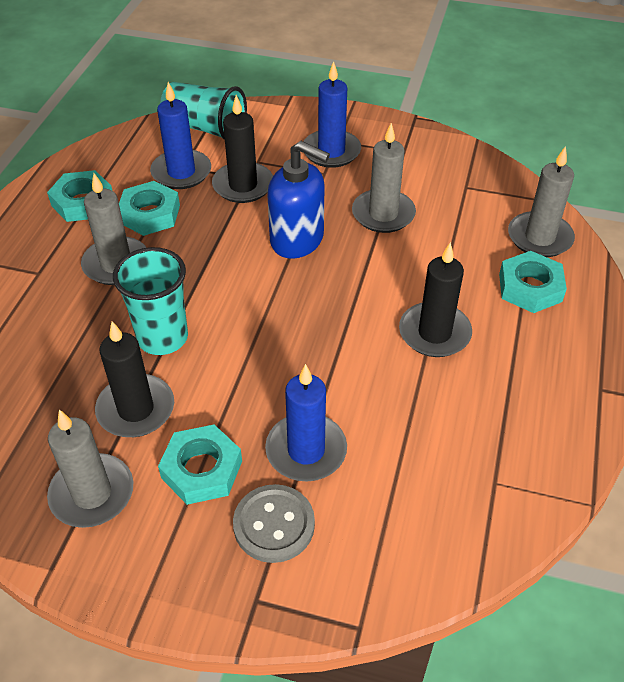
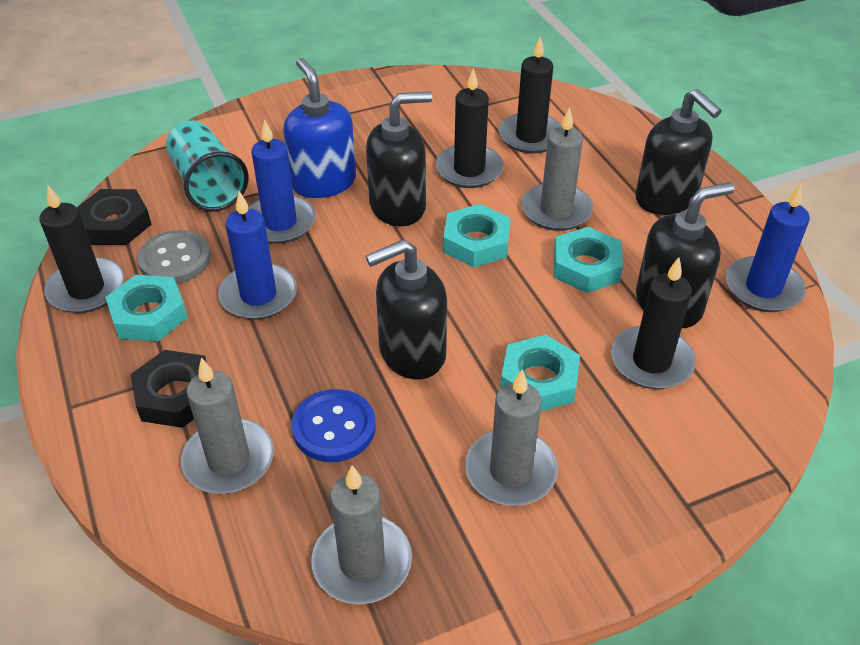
black candle: 3 -> 4
black nut: 0 -> 2
black soap dispenser: 0 -> 4
blue button: 0 -> 1
turquoise cup: 2 -> 1

